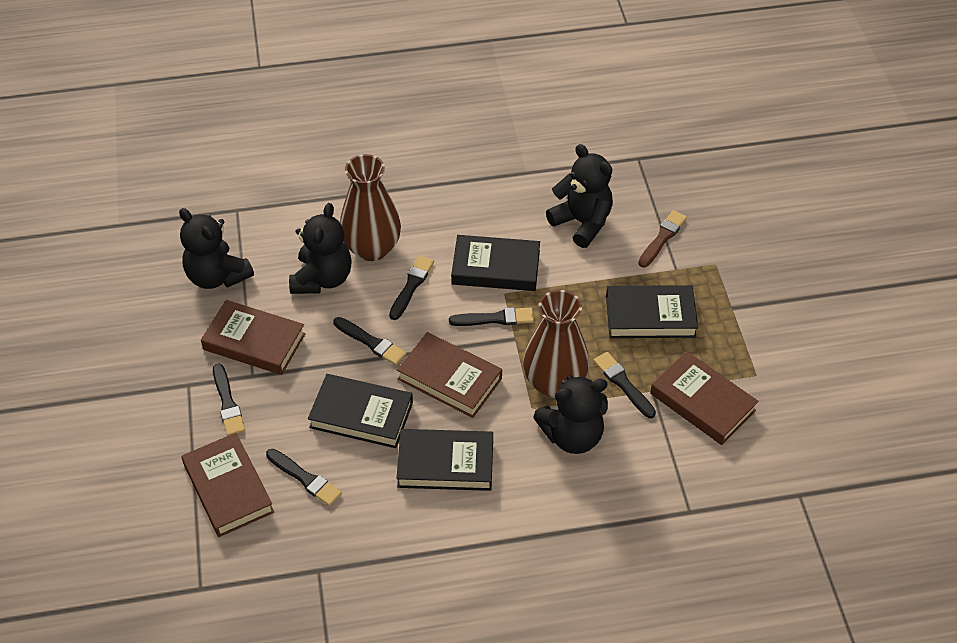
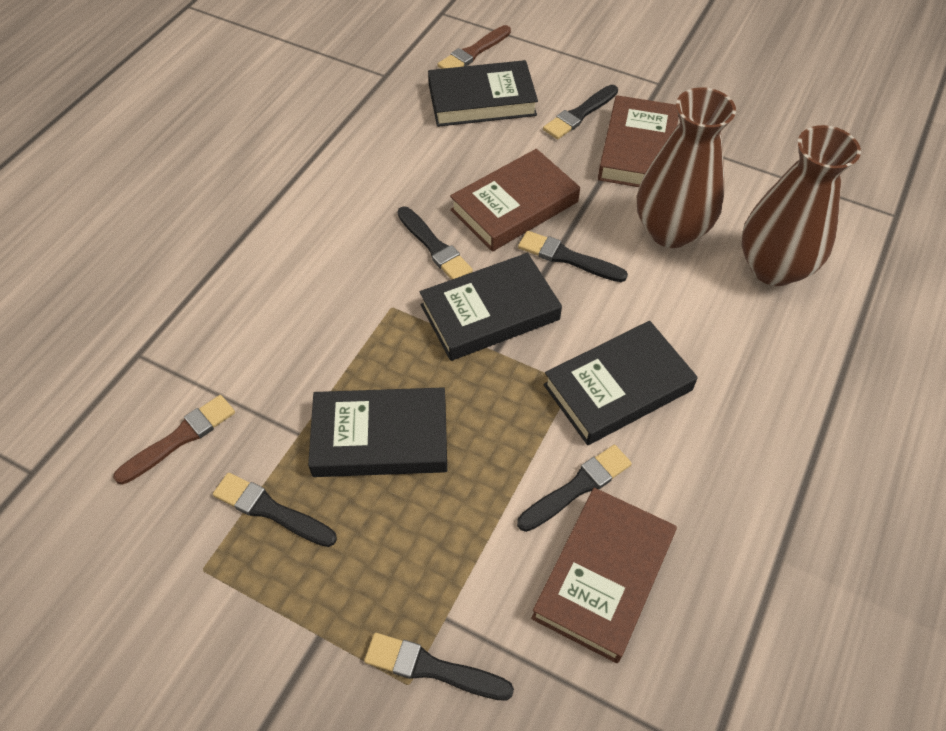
black teddy bear: 4 -> 0
brown book: 4 -> 3
brown brush: 1 -> 2

